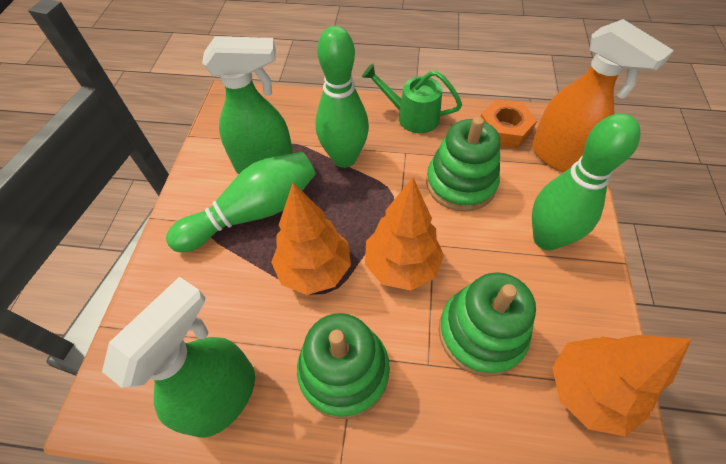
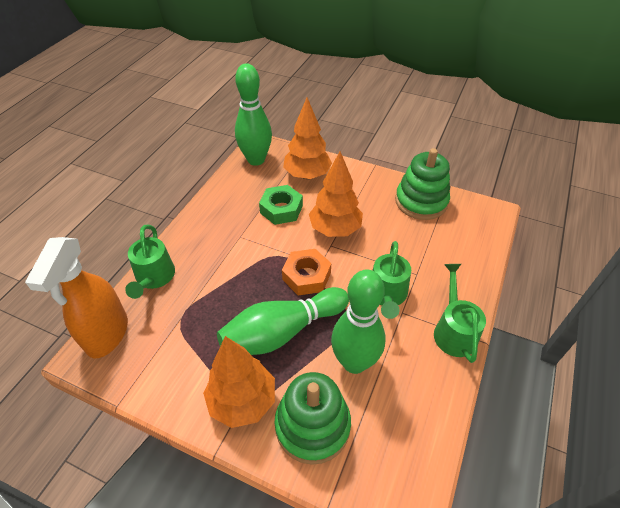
green nut: 0 -> 1
green spray bottle: 2 -> 0
green stacking toy: 3 -> 2
green watering can: 1 -> 3

